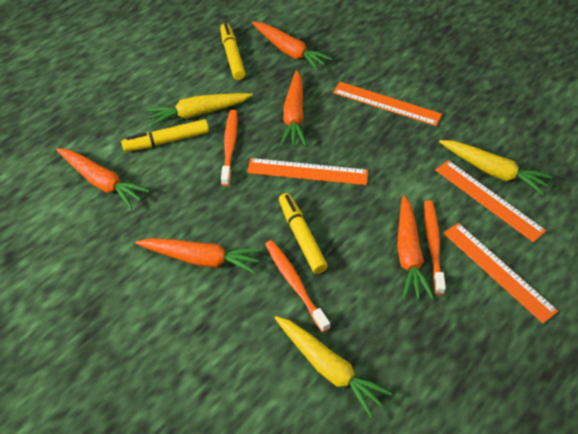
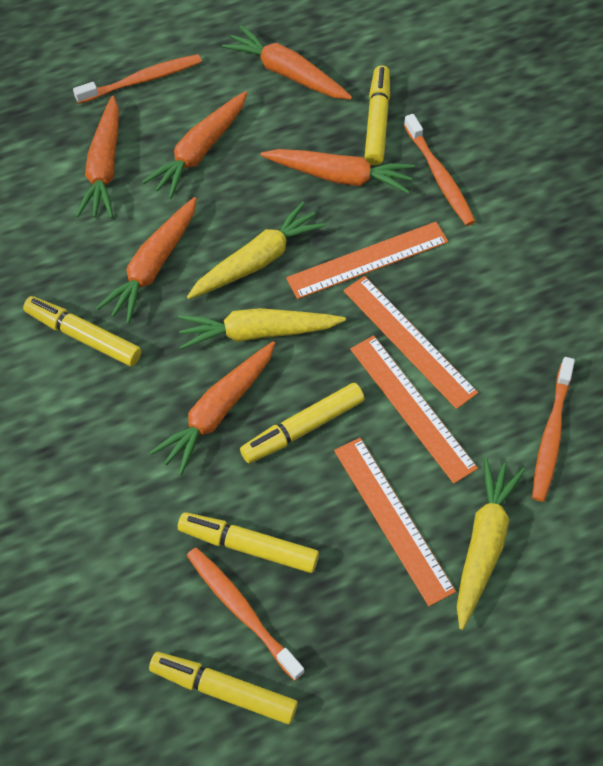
orange carrot: 5 -> 6
orange toothbrush: 3 -> 4
yellow marker: 3 -> 5

